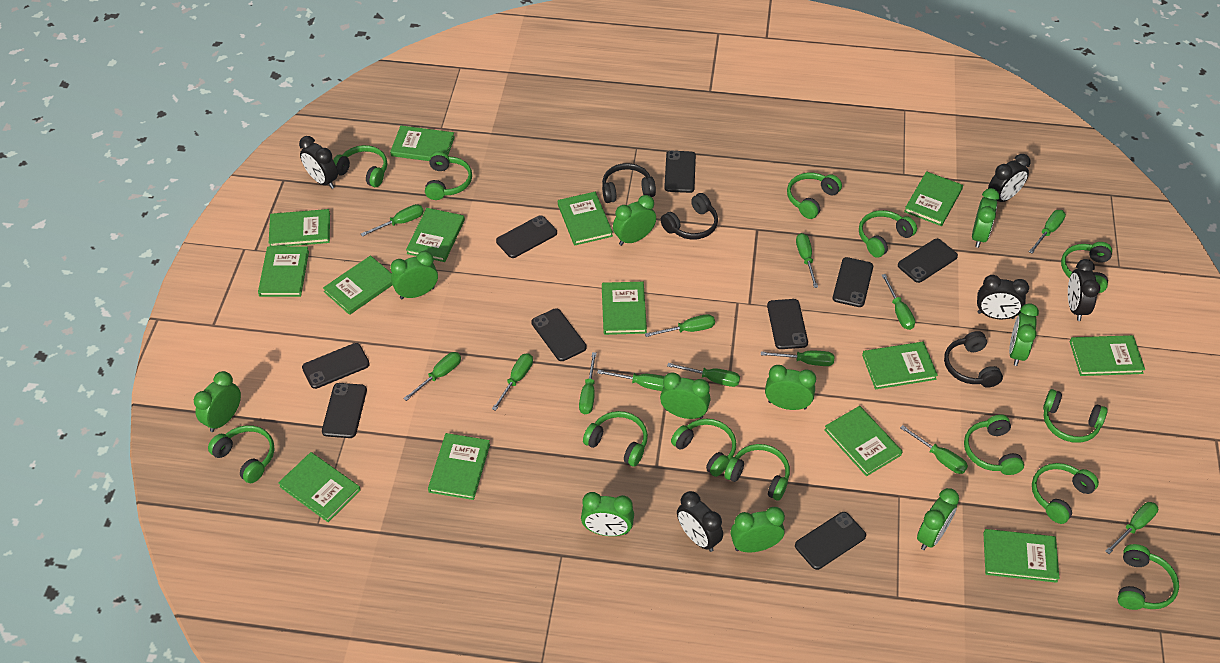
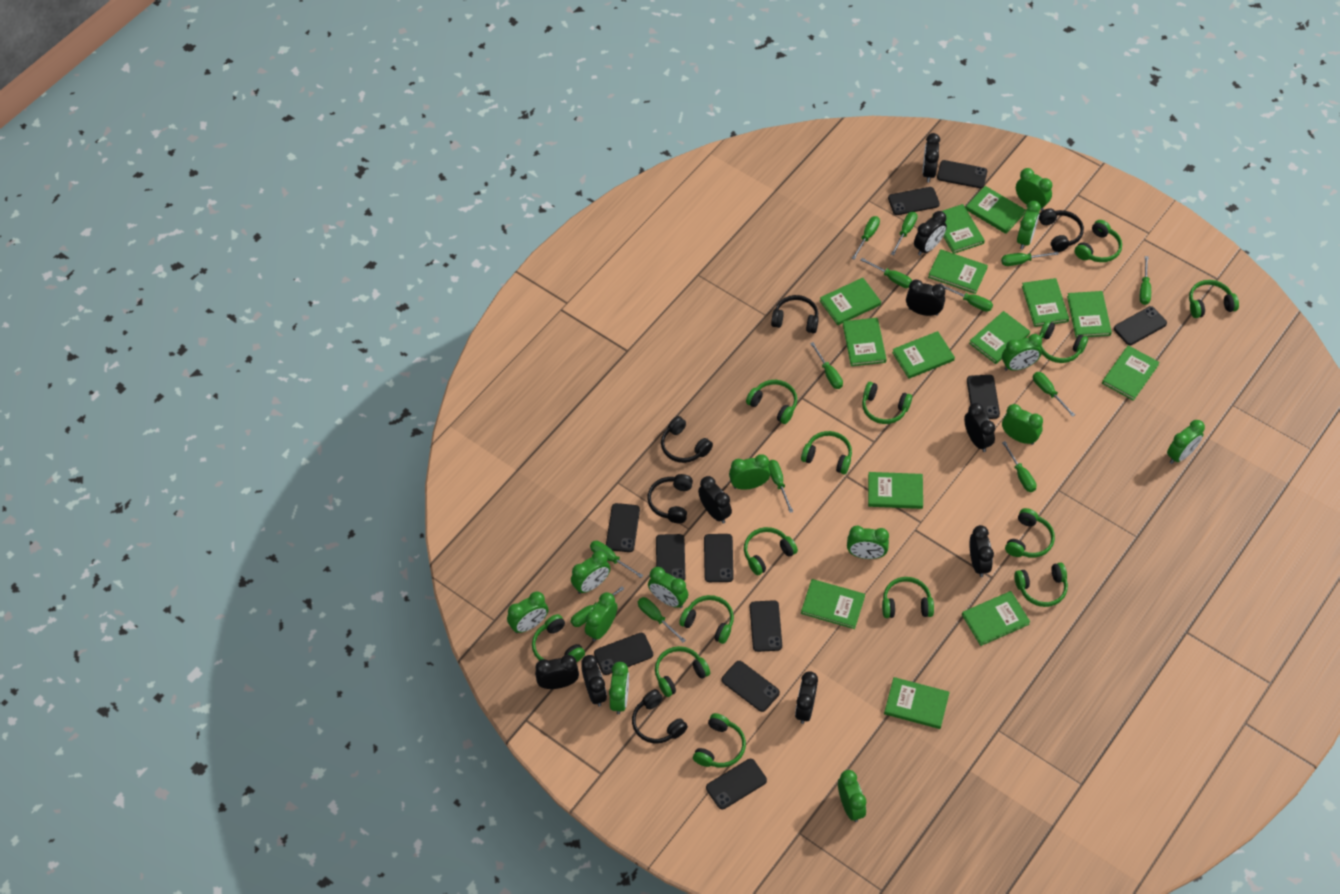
black clock: 5 -> 9
black headphones: 3 -> 5
black phone: 9 -> 11
green clock: 10 -> 13
green headphones: 13 -> 14

